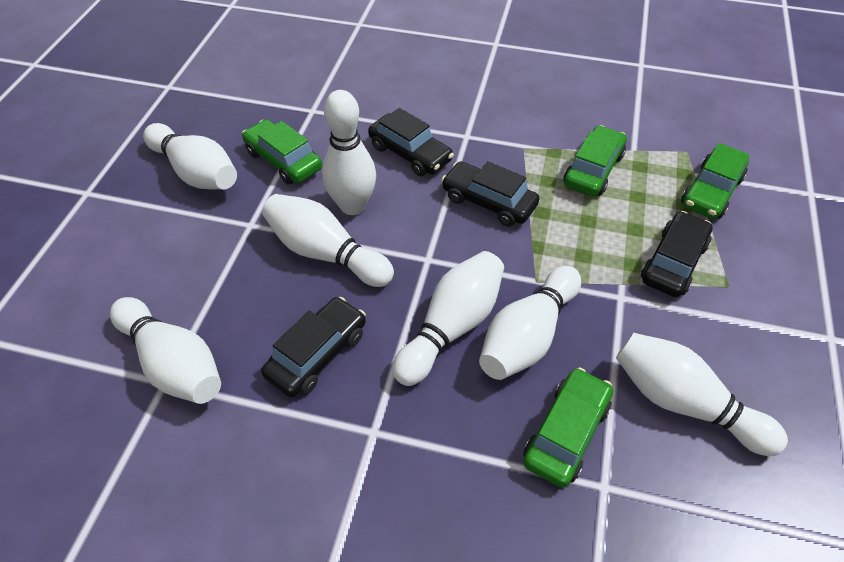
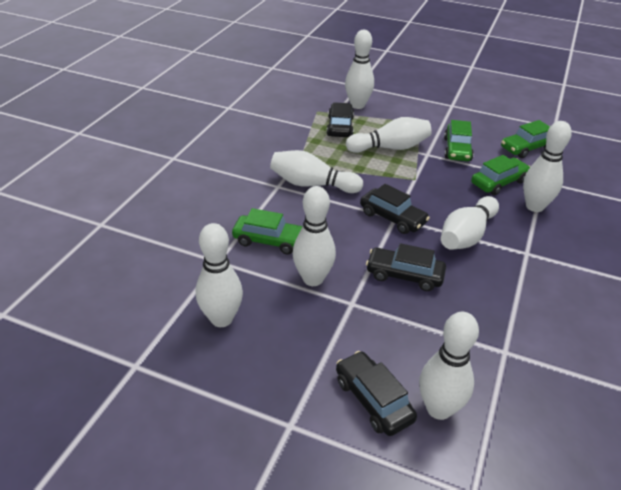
white bowling pin: 7 -> 8

